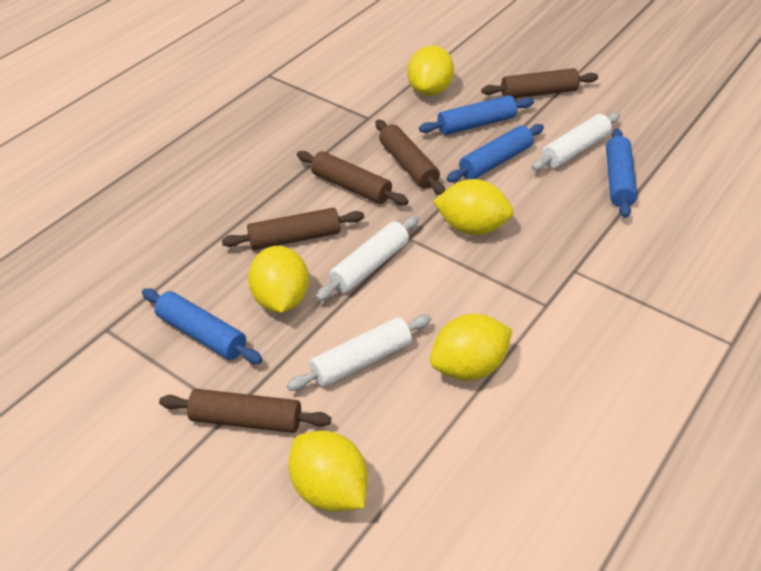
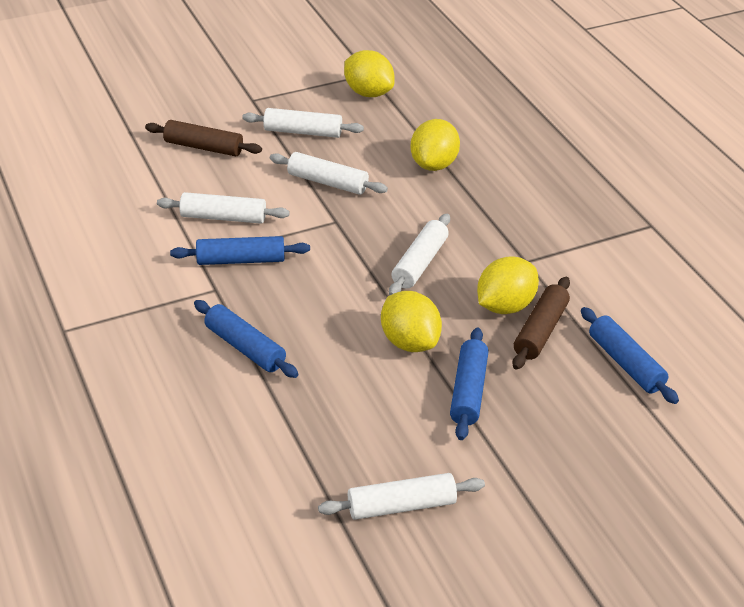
brown rolling pin: 5 -> 2
white rolling pin: 3 -> 5
yellow lemon: 5 -> 4

